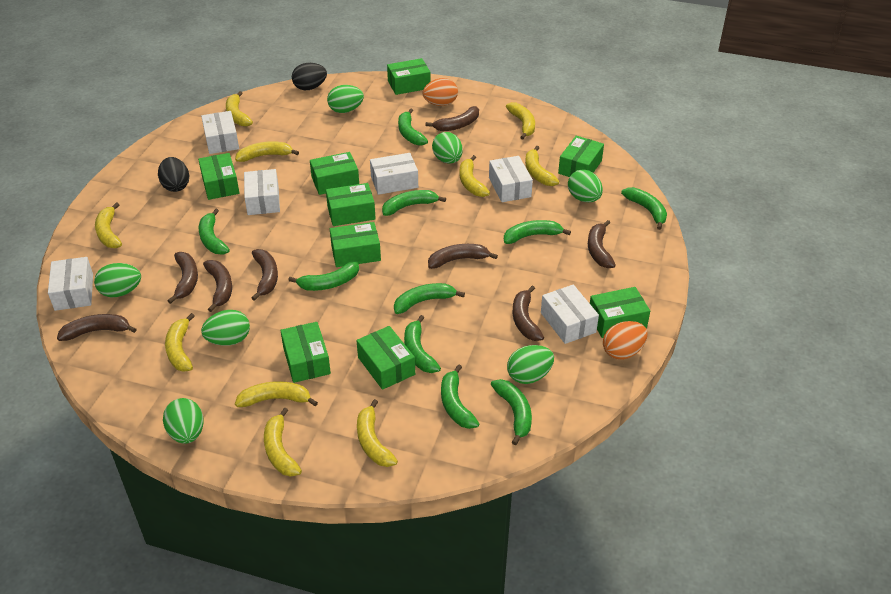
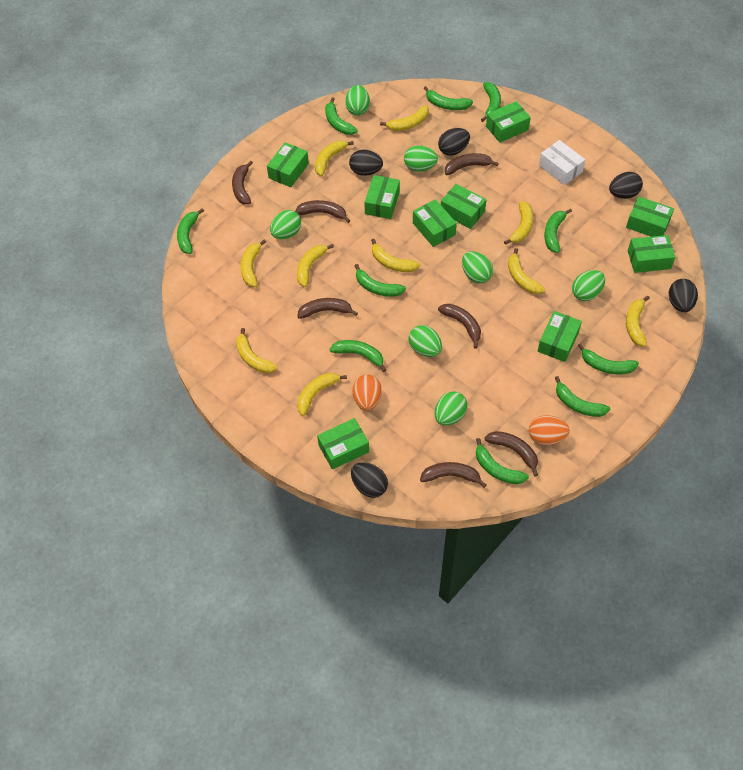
black egg: 2 -> 5
brown banana: 8 -> 7
white box: 6 -> 1

